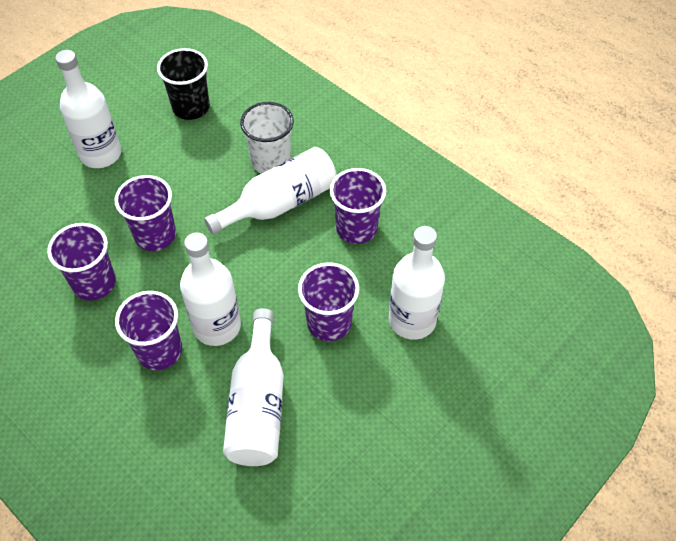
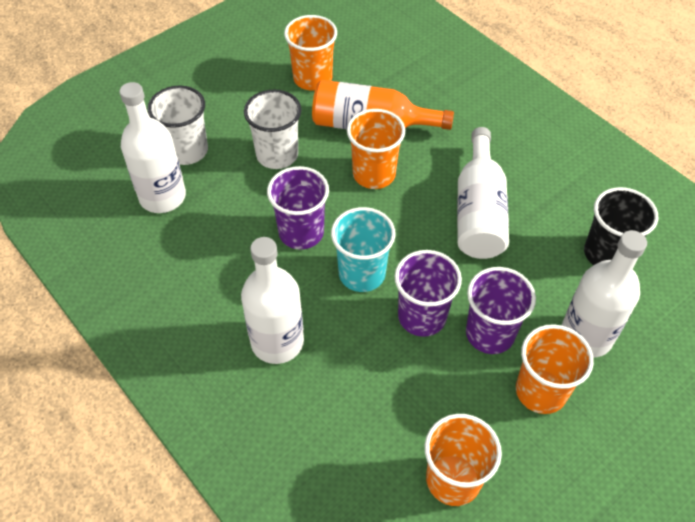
orange bottle: 0 -> 1
orange cup: 0 -> 4
purple cup: 5 -> 3
turquoise cup: 0 -> 1
white bottle: 5 -> 4
white cup: 1 -> 2

